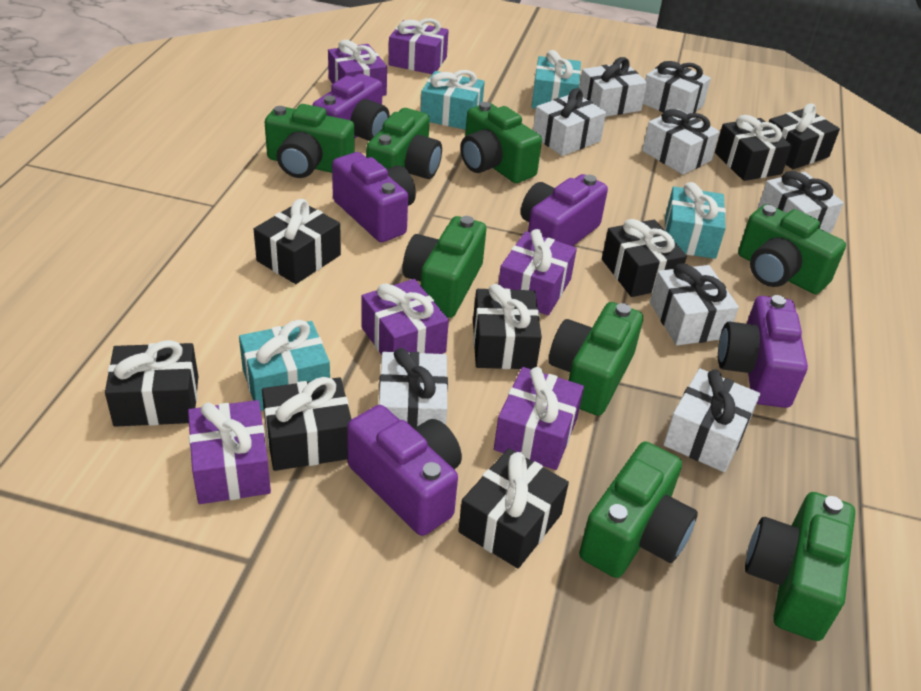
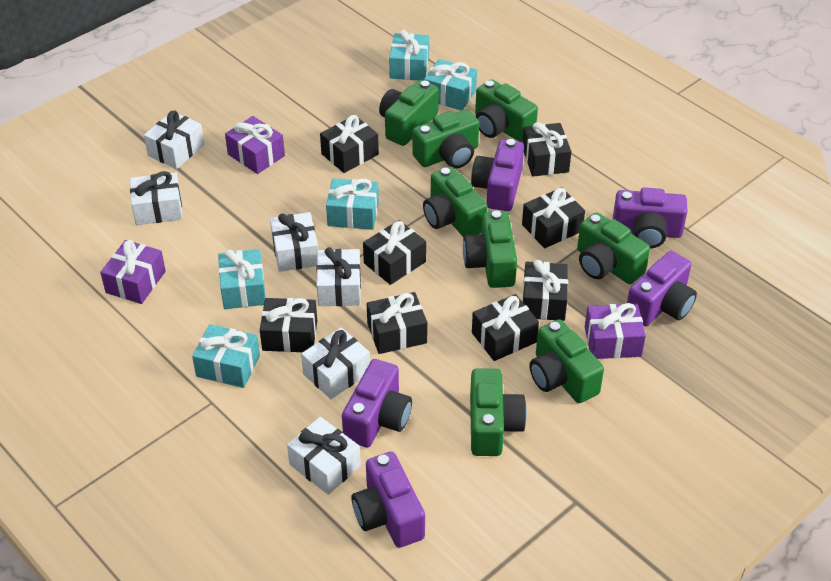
purple gift: 6 -> 3
turquoise gift: 4 -> 5
white gift: 8 -> 6

